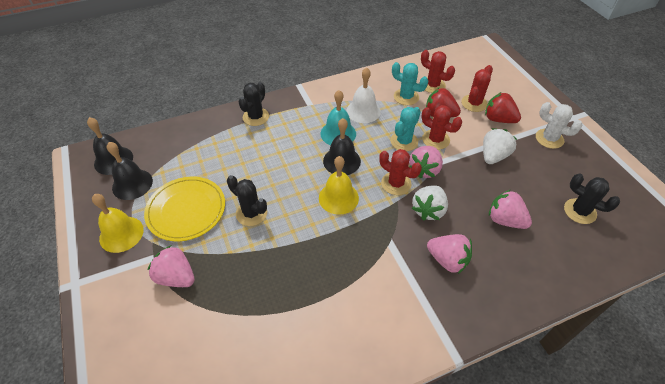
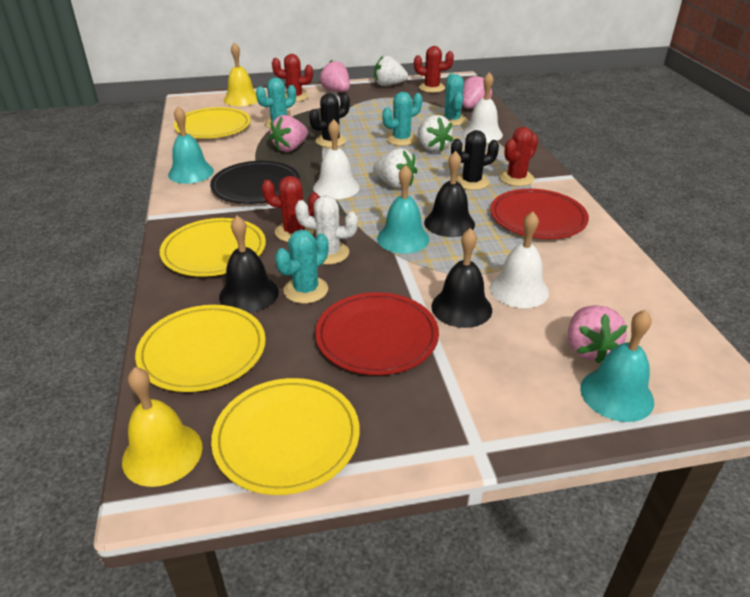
black cactus: 3 -> 2
black plate: 0 -> 1
red plate: 0 -> 2
red strawberry: 2 -> 0
turquoise bell: 1 -> 3
turquoise cactus: 2 -> 4
white bell: 1 -> 3
white strawberry: 2 -> 3
yellow plate: 1 -> 4

